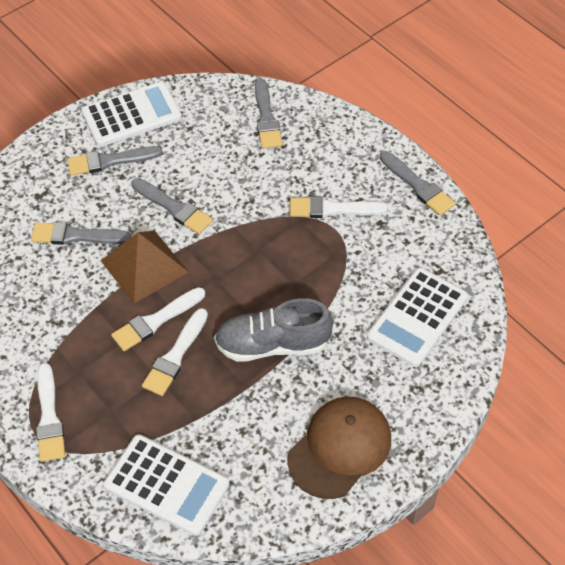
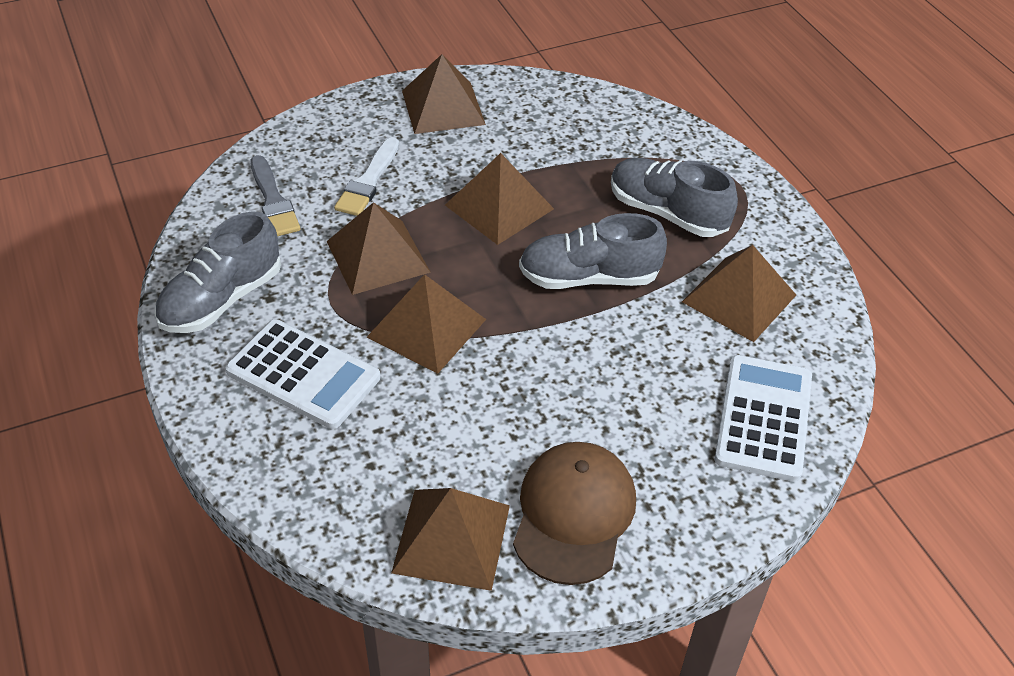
brown pyramid: 1 -> 6
grey brush: 5 -> 1
grey shoe: 1 -> 3
white brush: 4 -> 1
white calculator: 3 -> 2

